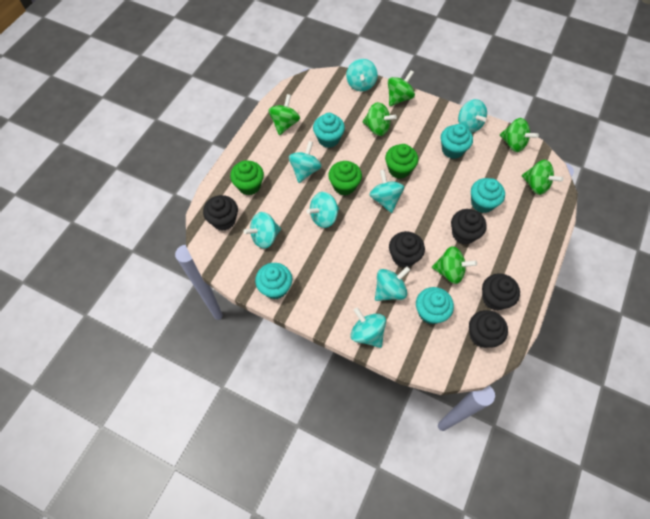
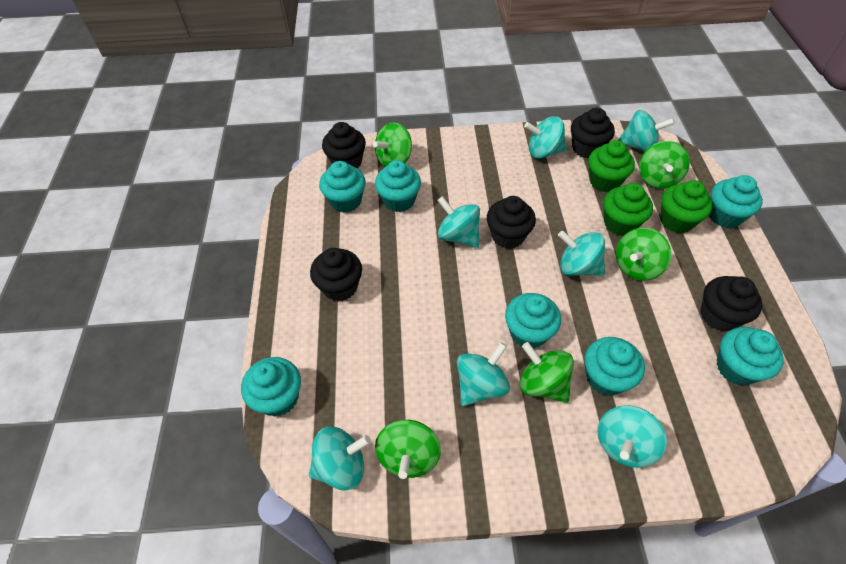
green spinning top: 6 -> 5
turquoise cupcake: 5 -> 7
turquoise spinning top: 8 -> 7

